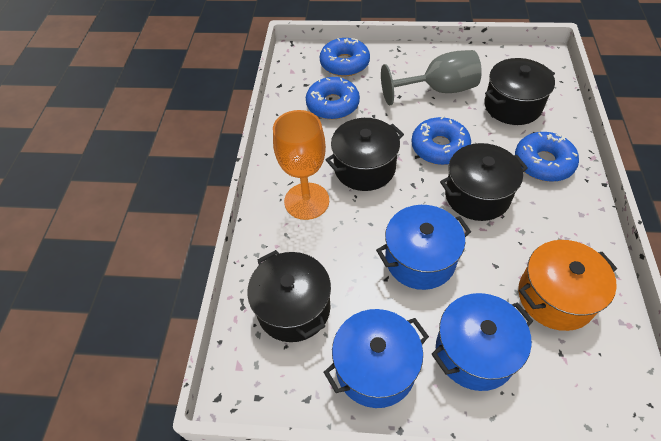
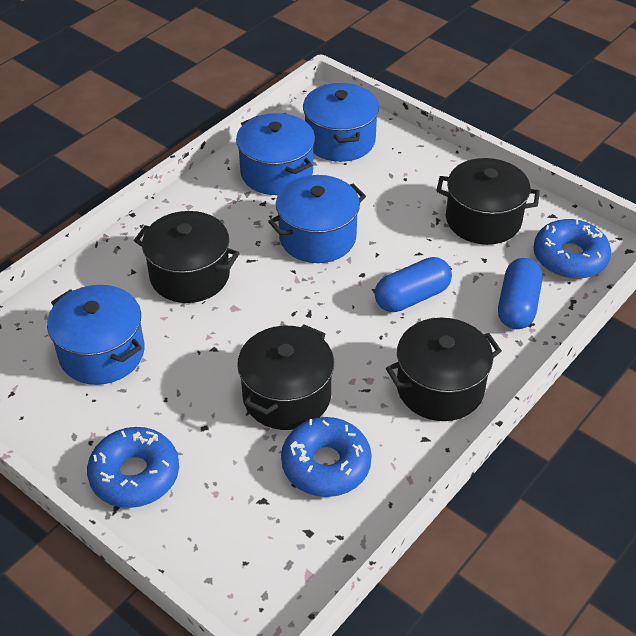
blue capsule: 0 -> 2
blue donut: 4 -> 3
blue pot: 3 -> 4
grey goblet: 1 -> 0
orange goblet: 1 -> 0
orange pot: 1 -> 0

